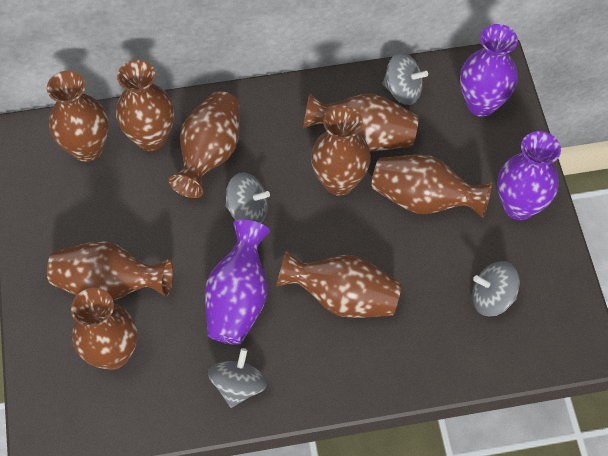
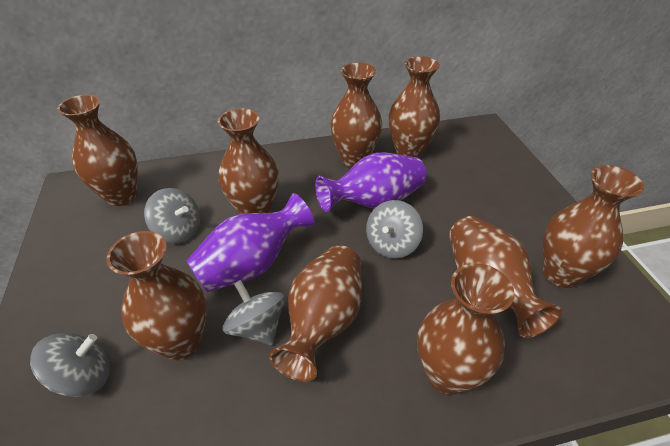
purple vase: 3 -> 2

